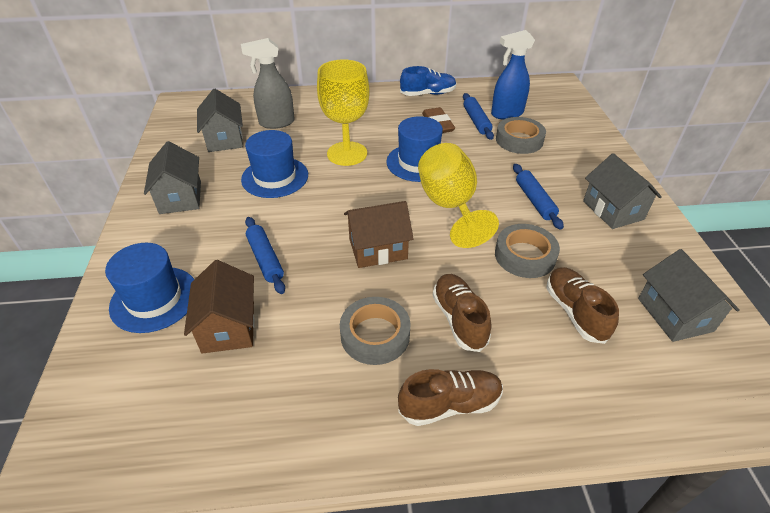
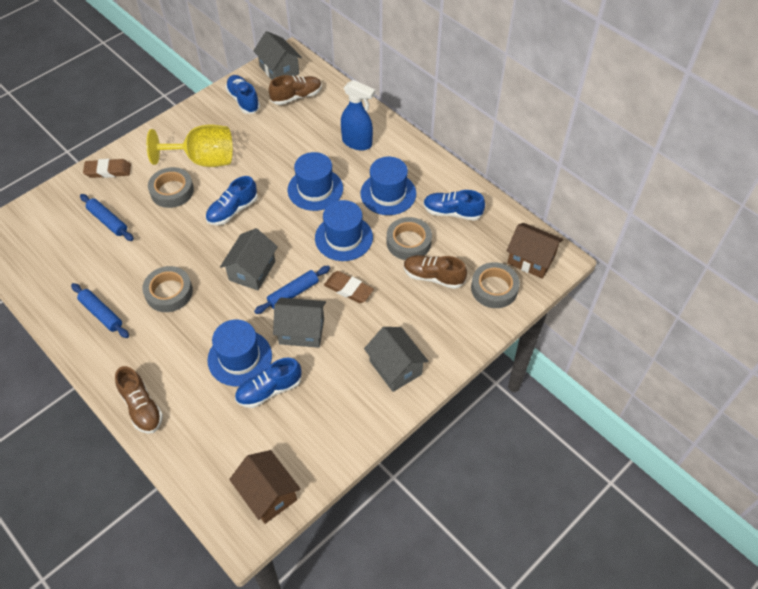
blue hat: 3 -> 4
blue shoe: 1 -> 4
brown eraser: 1 -> 2
grey spray bottle: 1 -> 0
grey tape: 3 -> 4
yellow goblet: 2 -> 1

